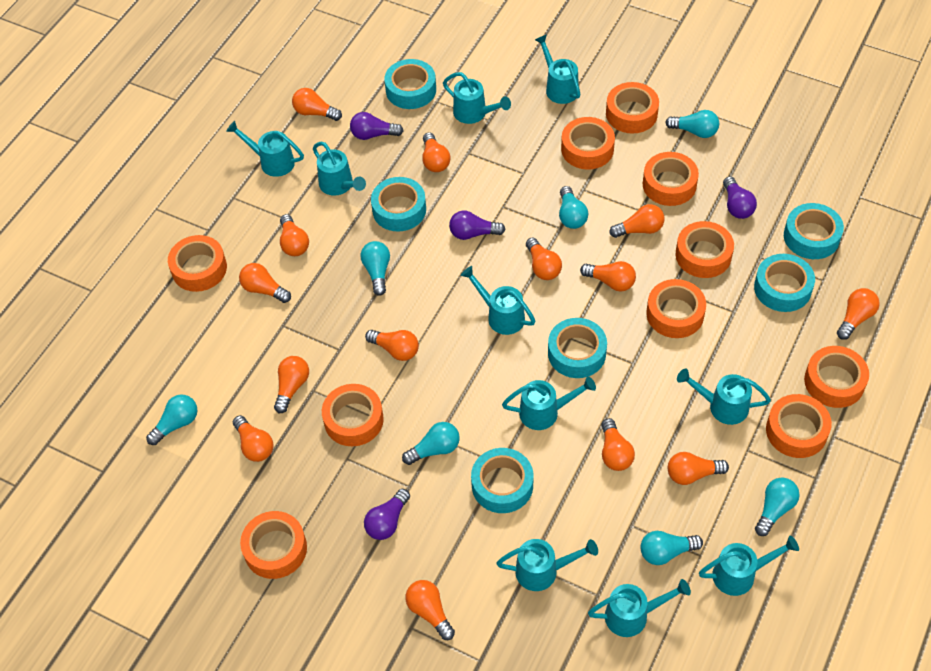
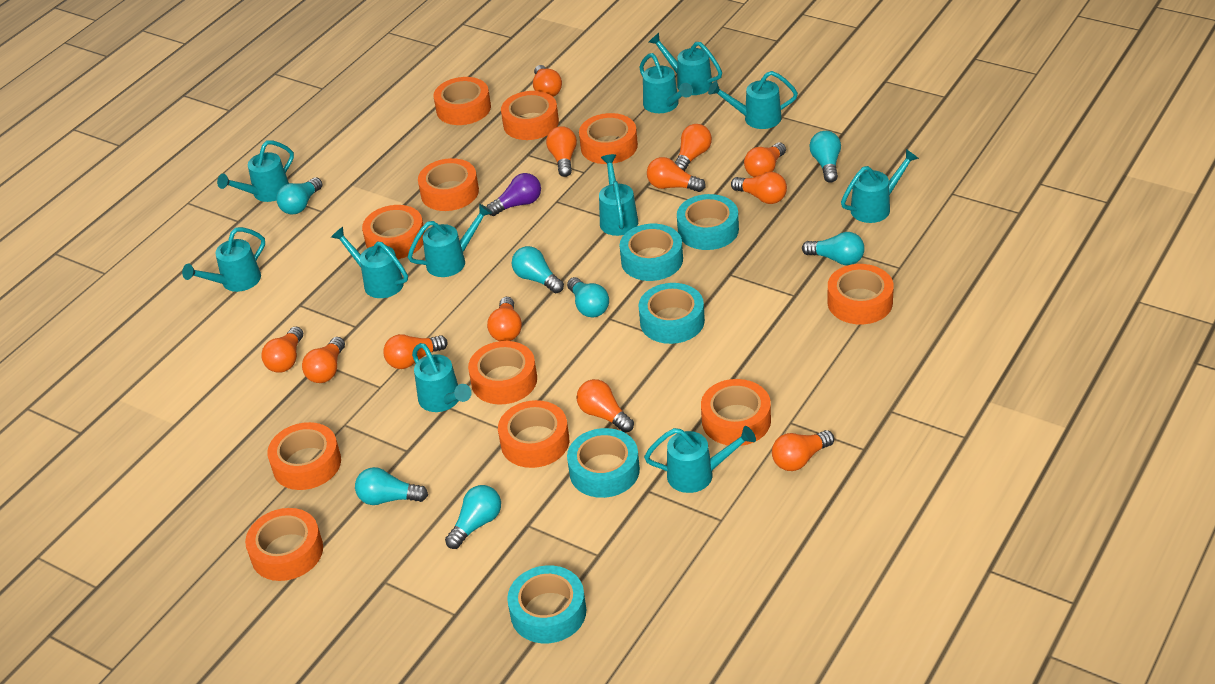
orange light bulb: 14 -> 12
orange tape: 10 -> 11
purple light bulb: 4 -> 1
turquoise tape: 6 -> 5
turquoise watering can: 10 -> 11

